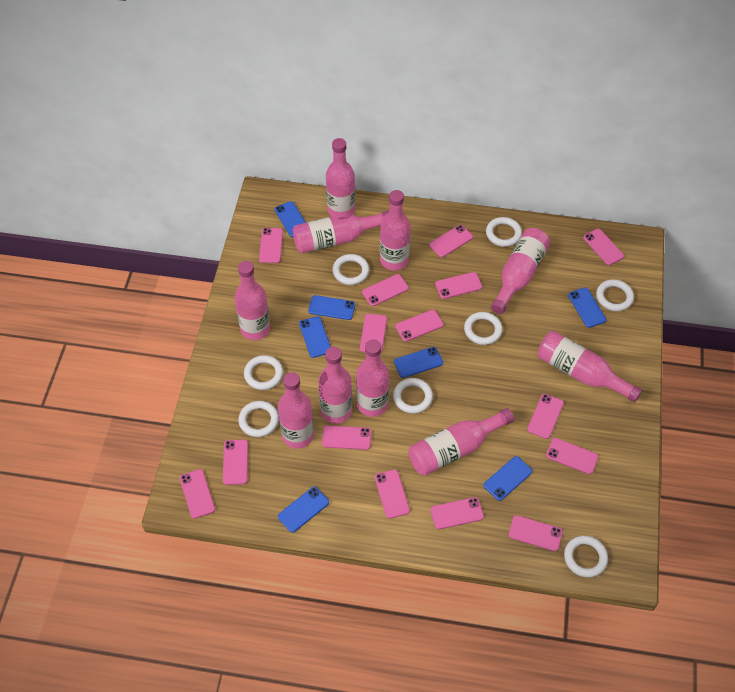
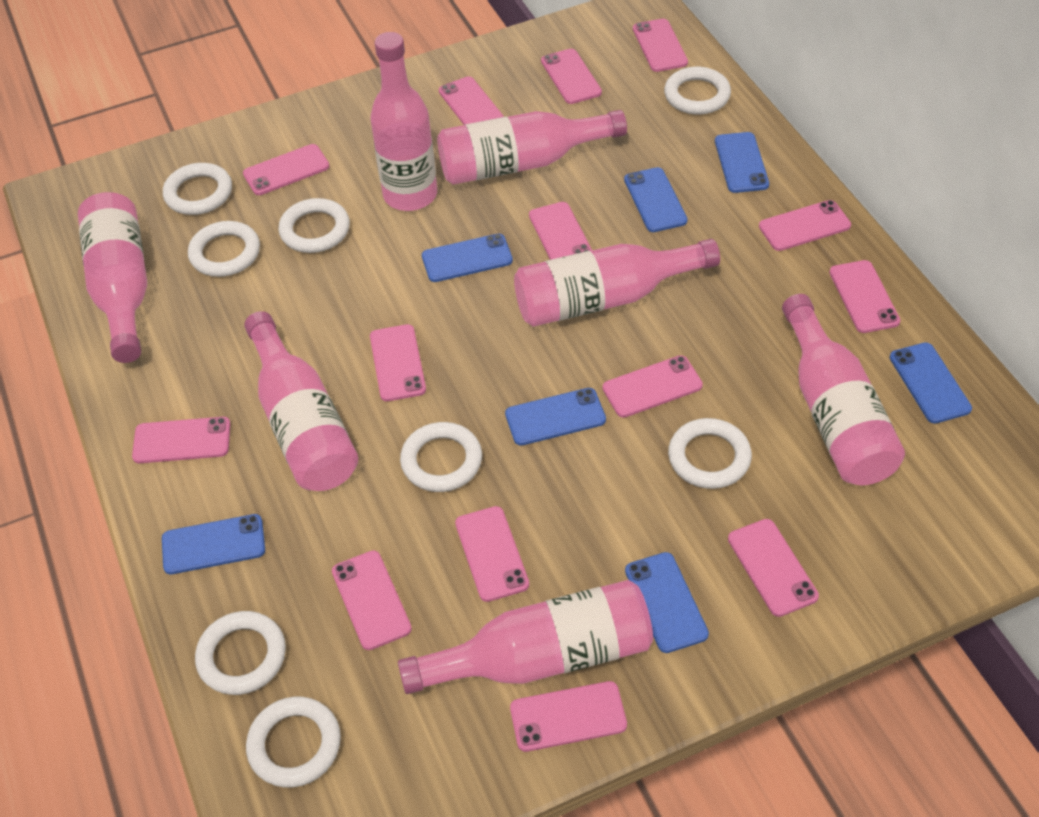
pink bottle: 10 -> 7
pink phone: 15 -> 14

